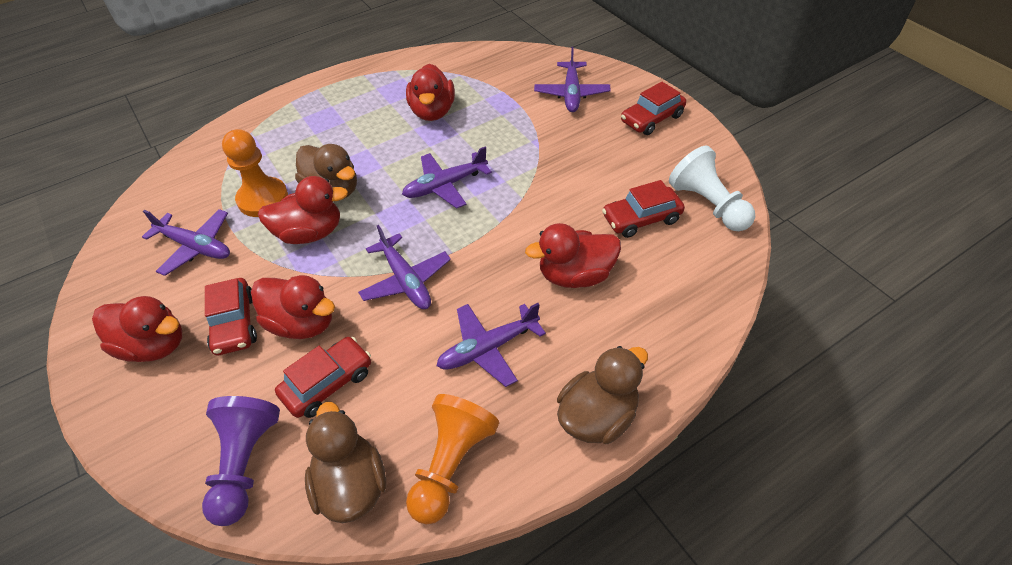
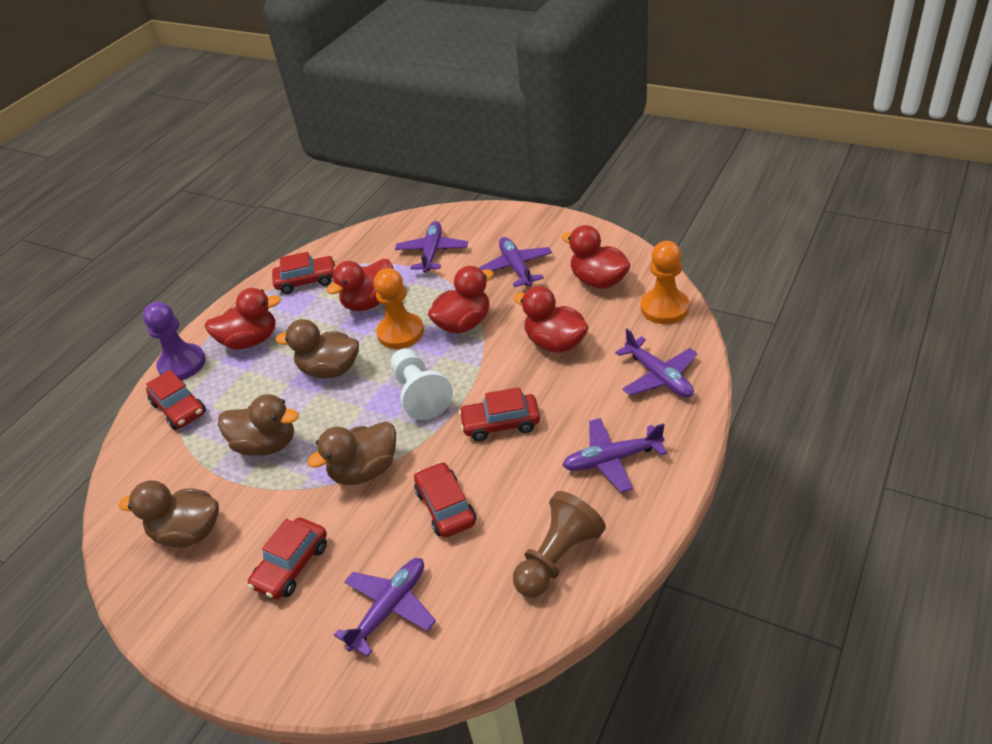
brown duck: 3 -> 4
brown pawn: 0 -> 1
red car: 4 -> 5

